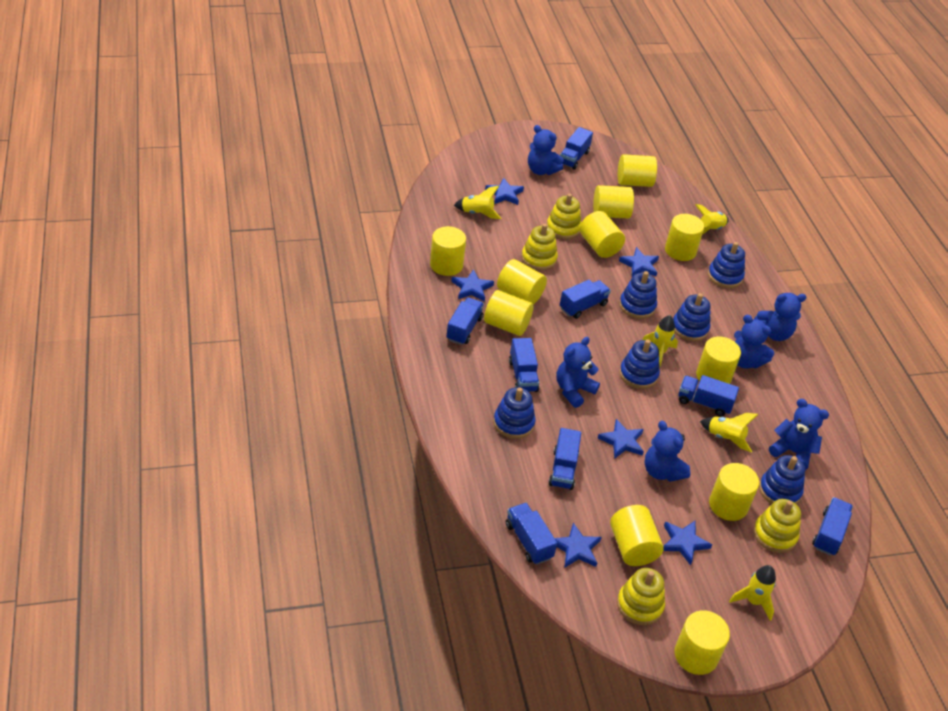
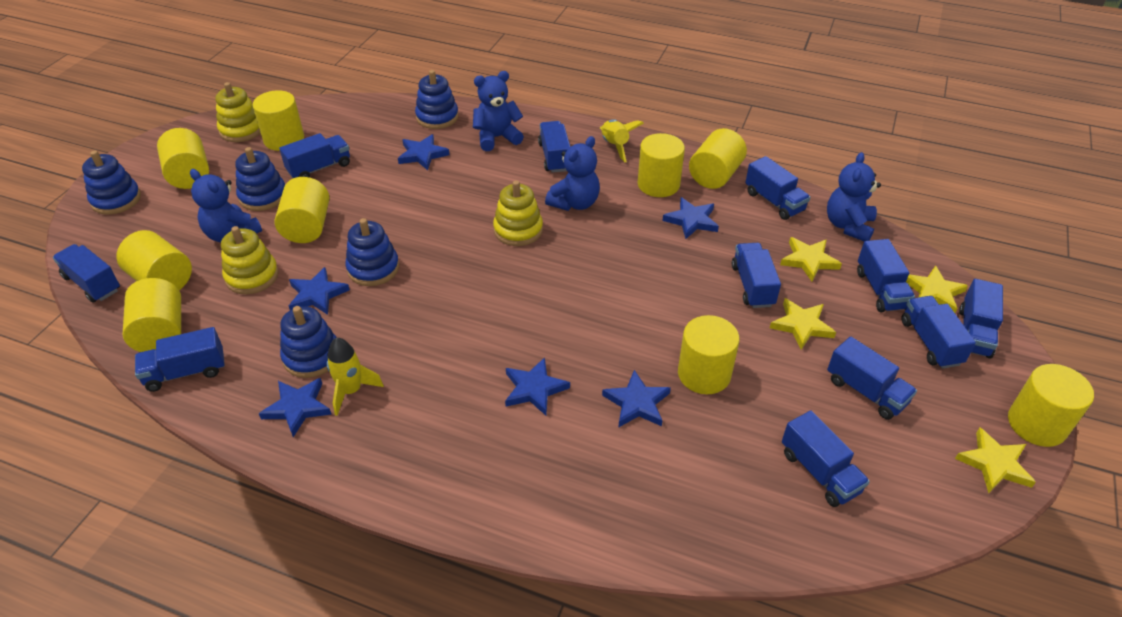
blue stacking toy: 6 -> 5
blue teddy bear: 6 -> 4
blue truck: 8 -> 11
yellow cylinder: 11 -> 9
yellow rocket: 5 -> 2
yellow stacking toy: 4 -> 3
yellow star: 0 -> 4

